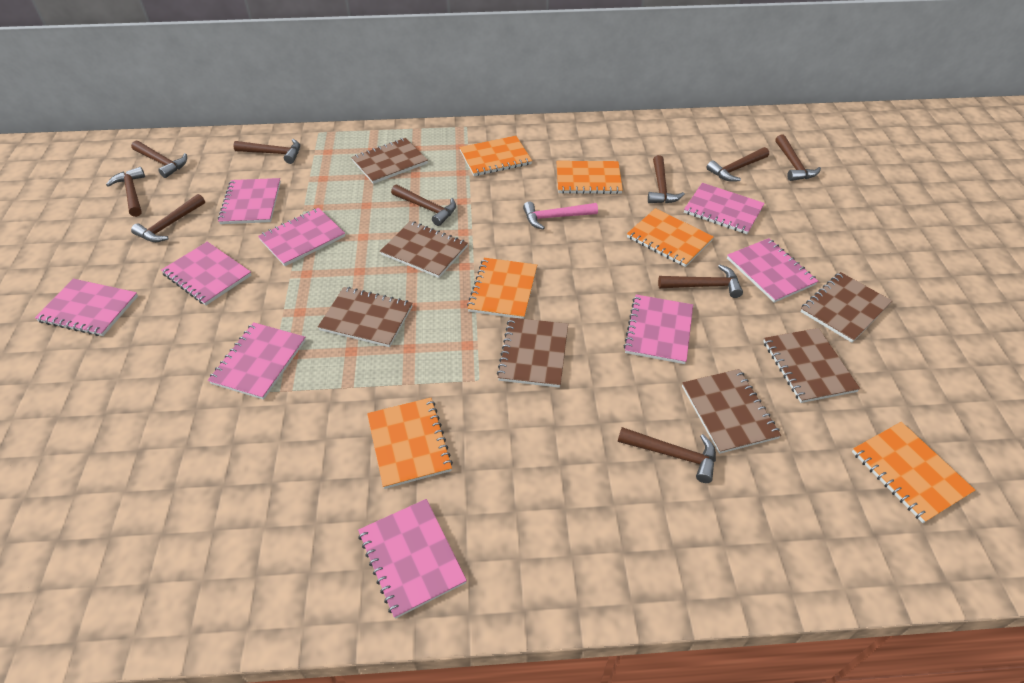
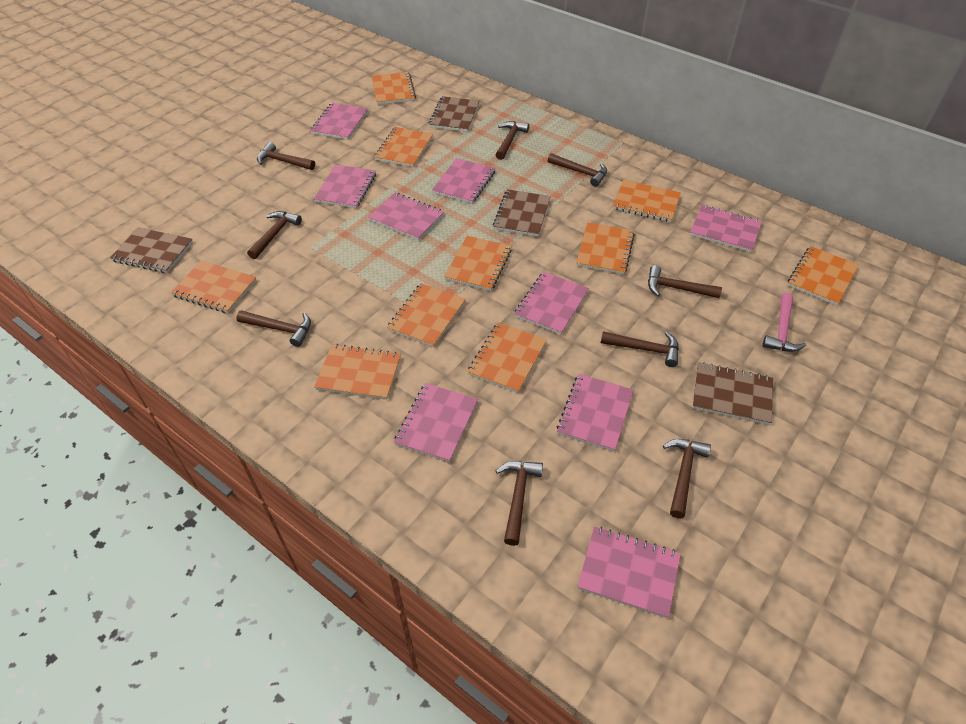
brown hammer: 10 -> 9
brown notebook: 7 -> 4
orange notebook: 6 -> 10

